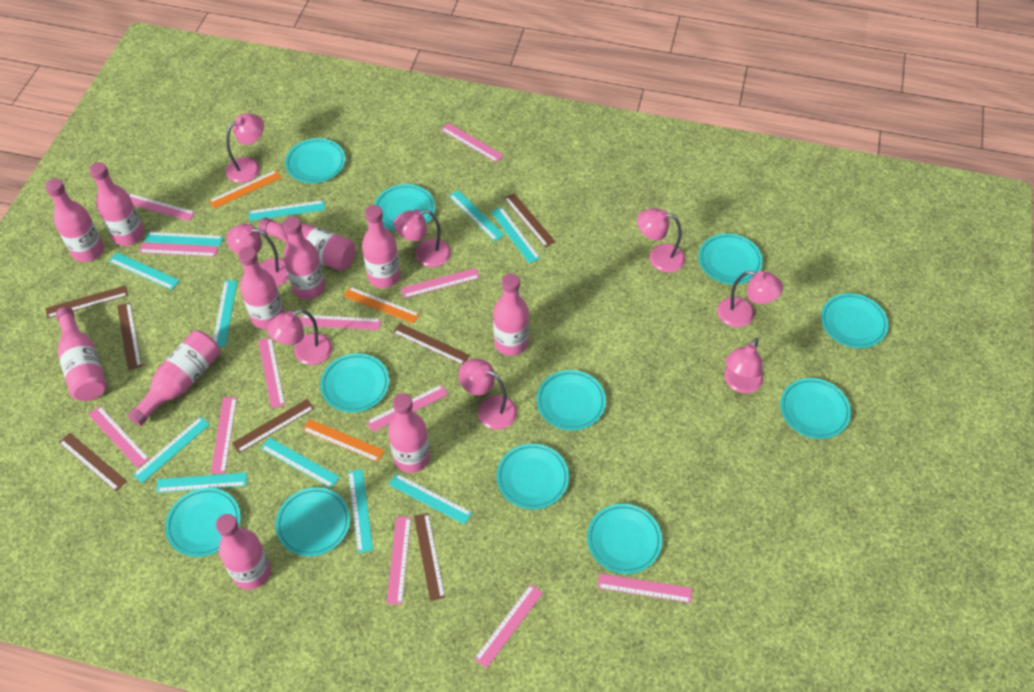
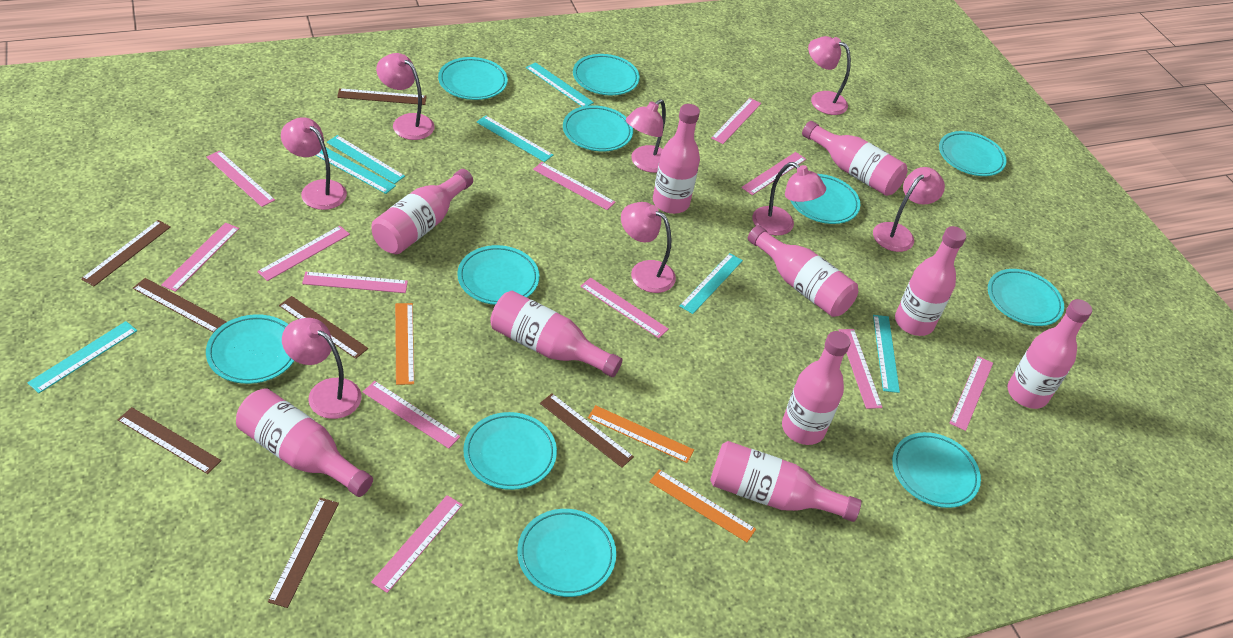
pink bottle: 11 -> 10
turquoise ruler: 11 -> 7

